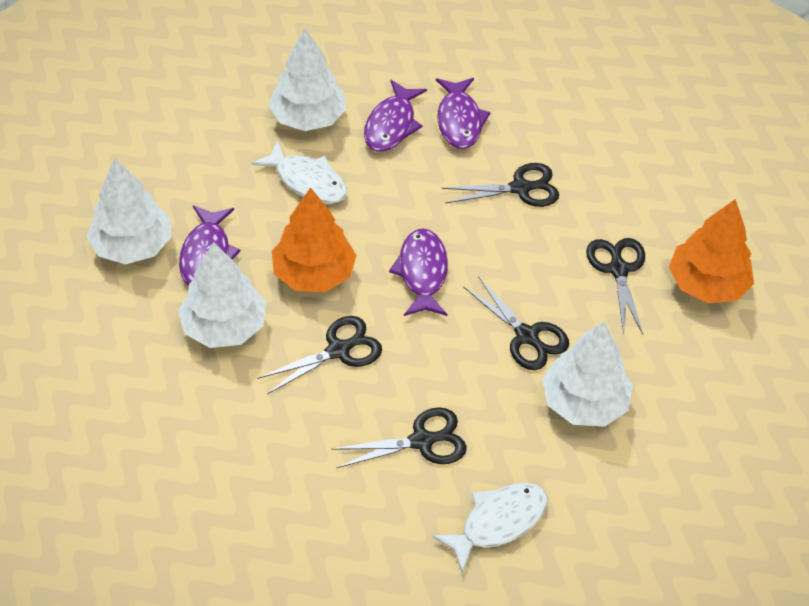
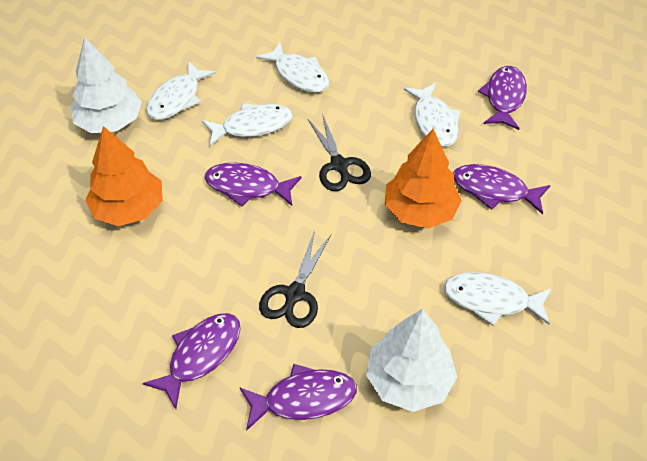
black scissors: 5 -> 2
purple fish: 4 -> 5
white fish: 2 -> 5
white tree: 4 -> 2

